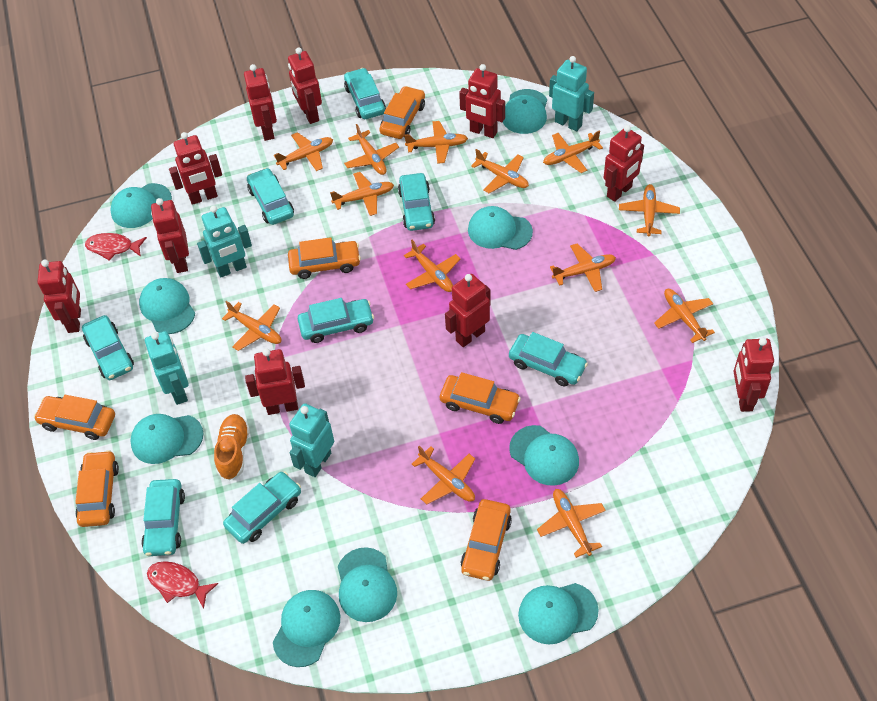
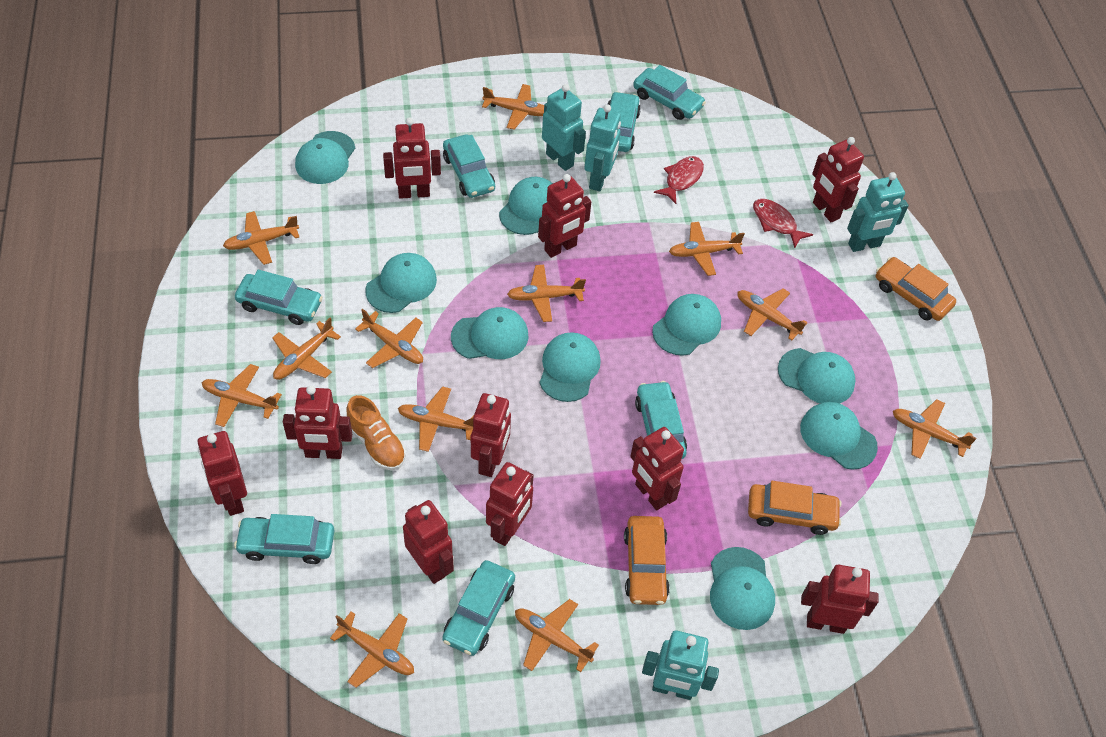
orange car: 6 -> 3
orange plane: 13 -> 12
turquoise car: 8 -> 7

